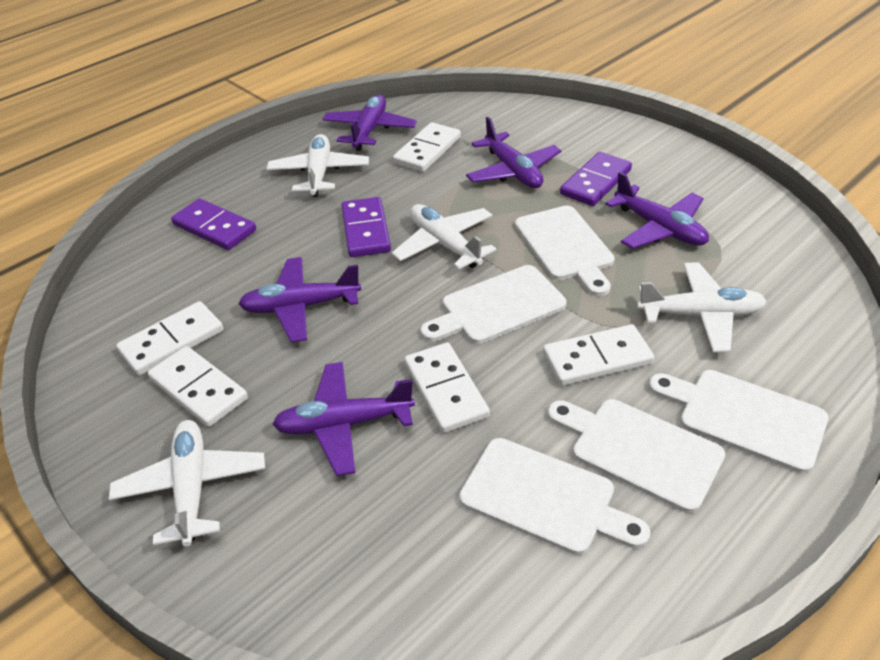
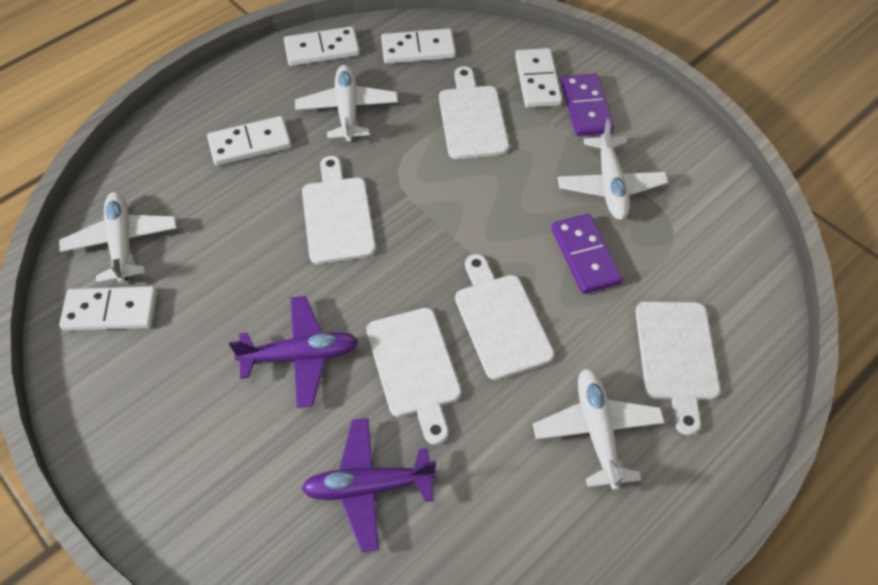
purple domino: 3 -> 2
purple plane: 5 -> 2

